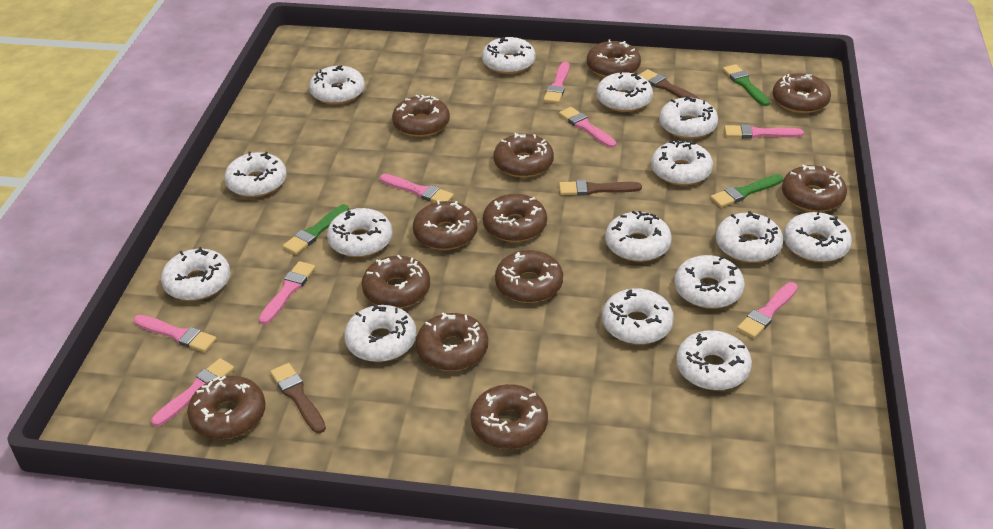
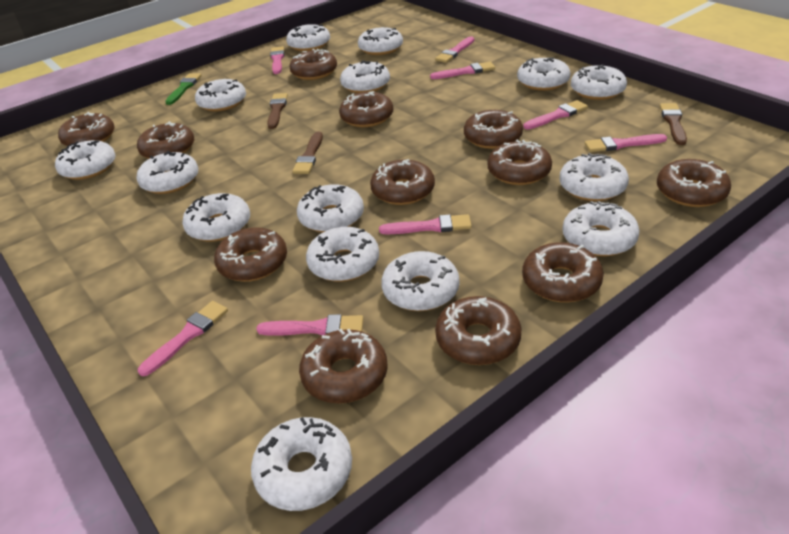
green brush: 3 -> 1

